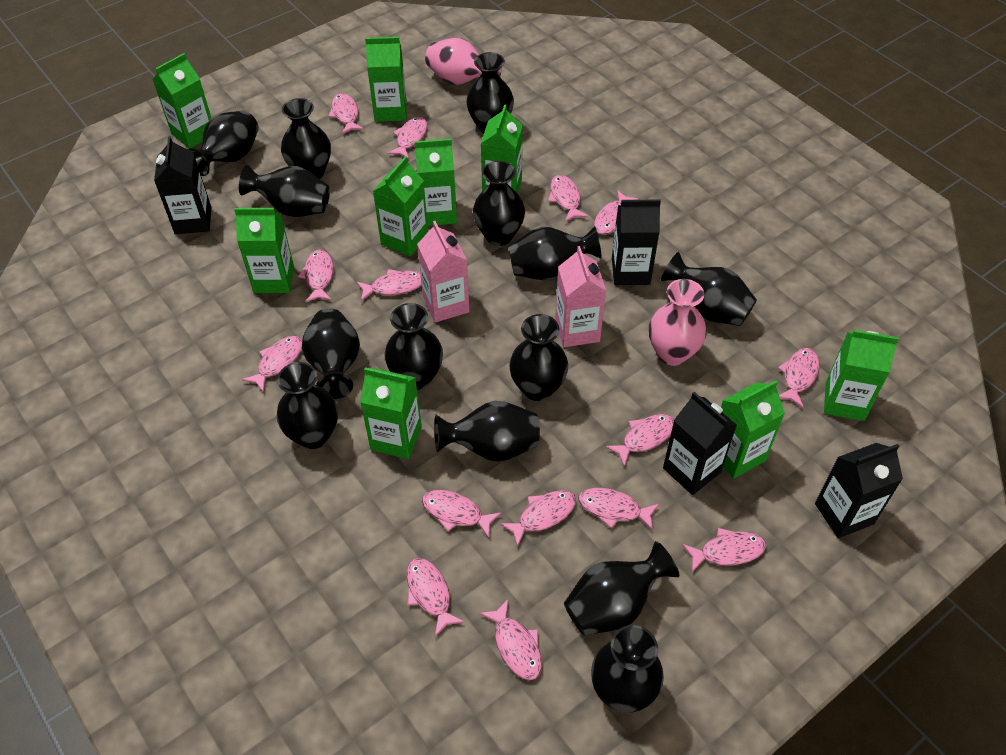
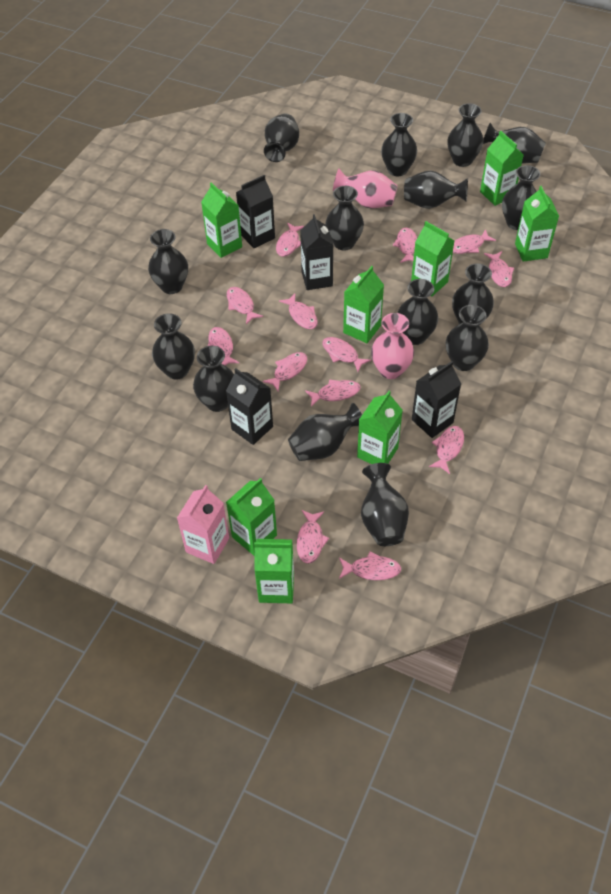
black vase: 14 -> 15
green carton: 9 -> 8
pink carton: 2 -> 1
pink fish: 15 -> 13

